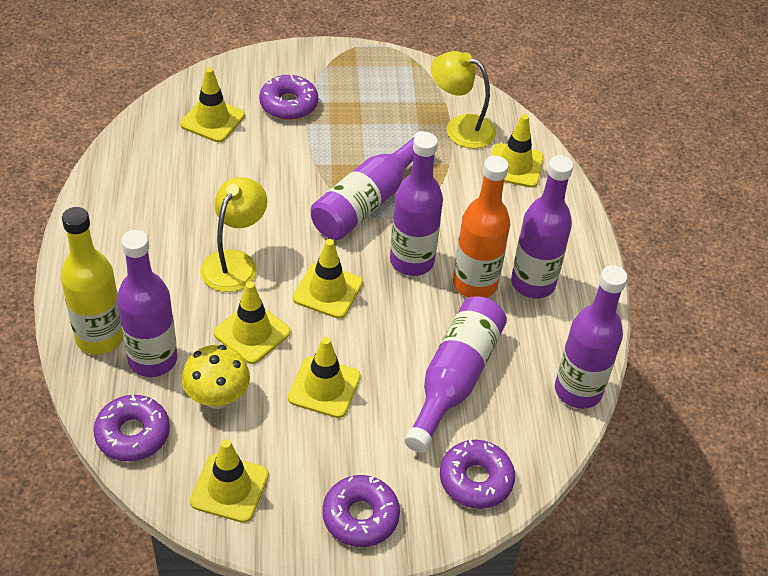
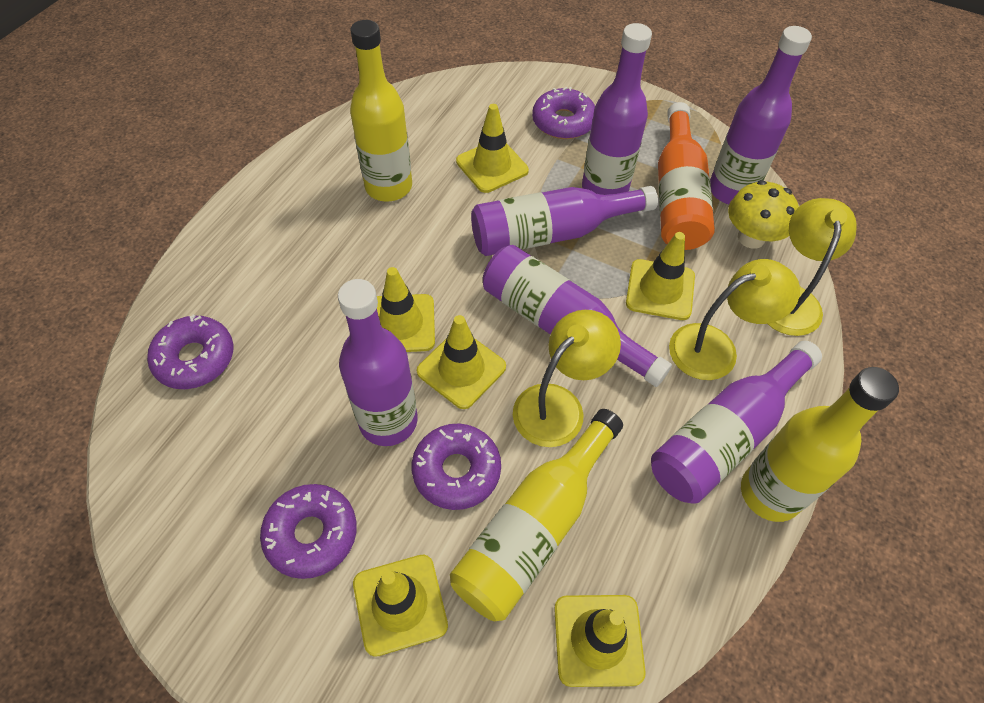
yellow bottle: 1 -> 3
yellow lamp: 2 -> 3

